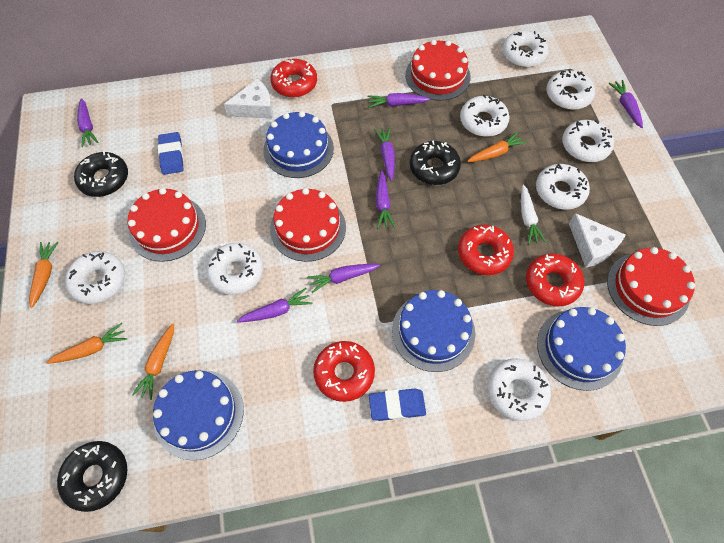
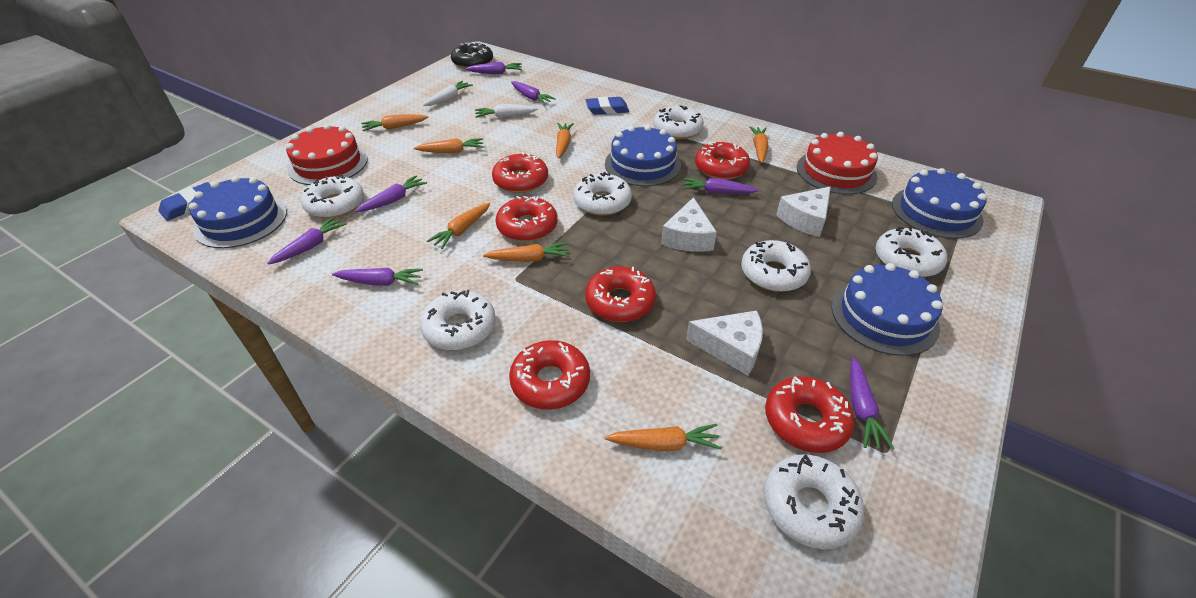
black donut: 3 -> 1
orange carrot: 4 -> 7
red cake: 4 -> 2
red donut: 4 -> 6
white carrot: 1 -> 2
white cheese: 2 -> 3
white donut: 8 -> 7

